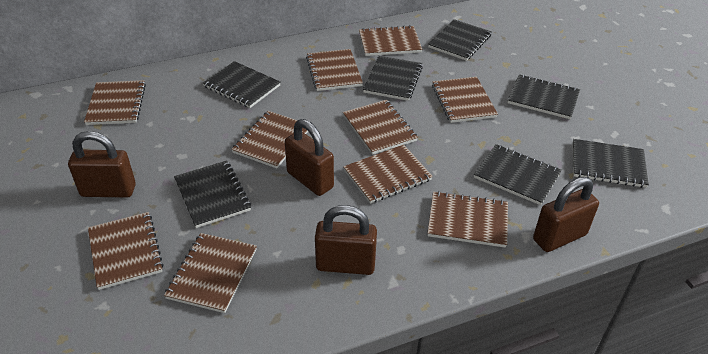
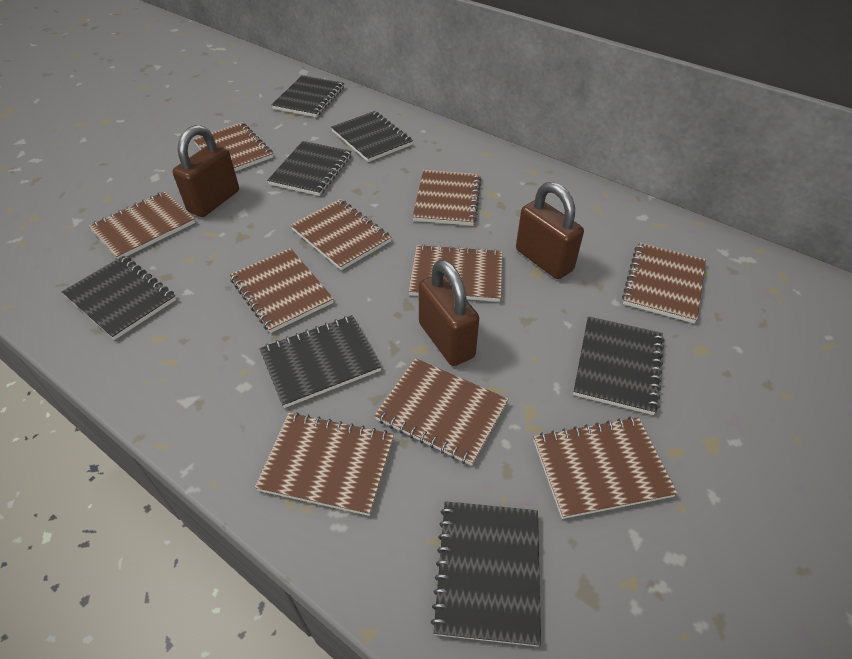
brown padlock: 4 -> 3

